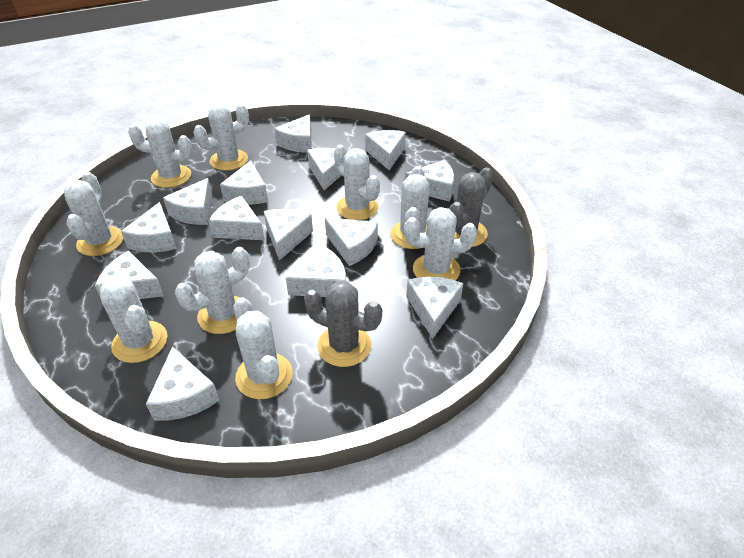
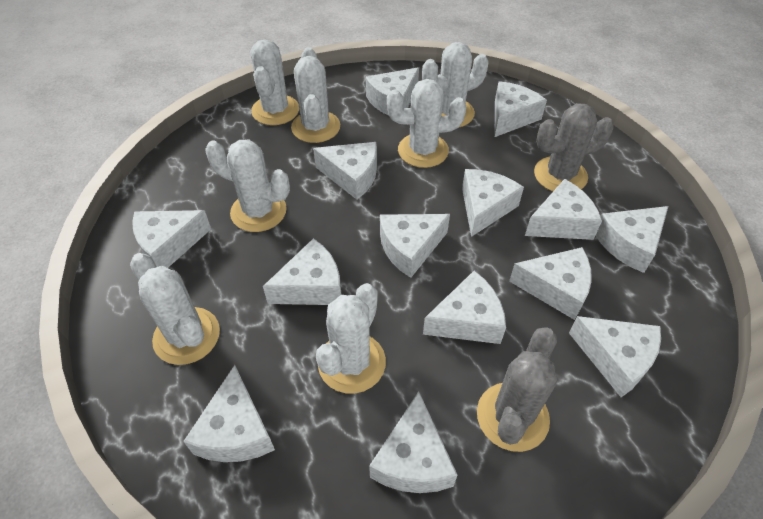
white cactus: 9 -> 7

